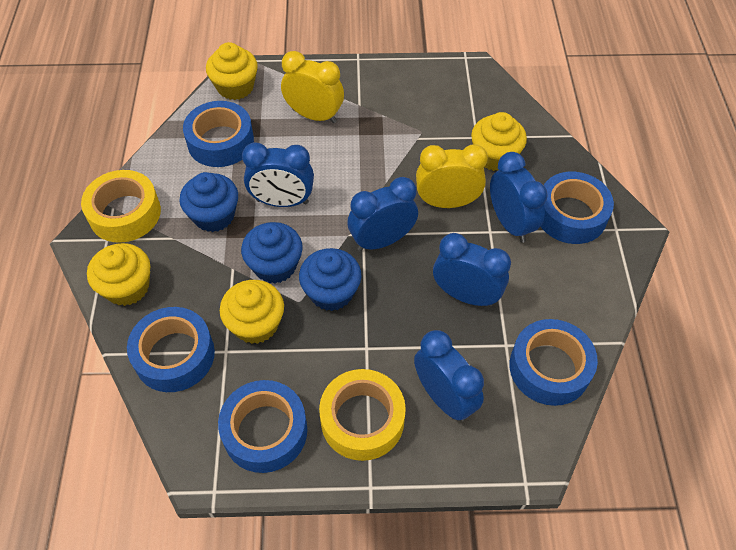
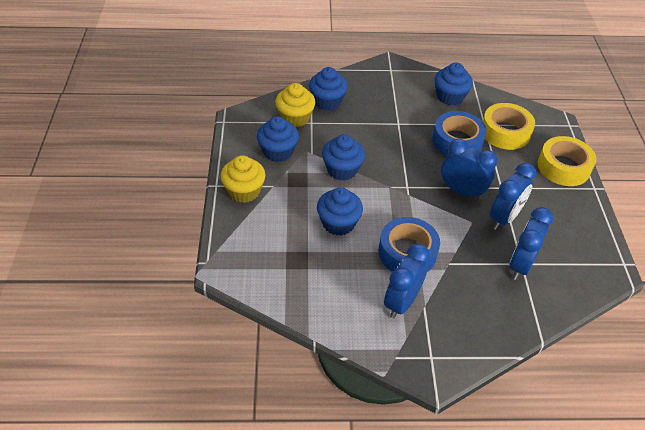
blue clock: 5 -> 4
blue cupcake: 3 -> 5
blue tape: 5 -> 2
yellow clock: 2 -> 0
yellow cupcake: 4 -> 2

